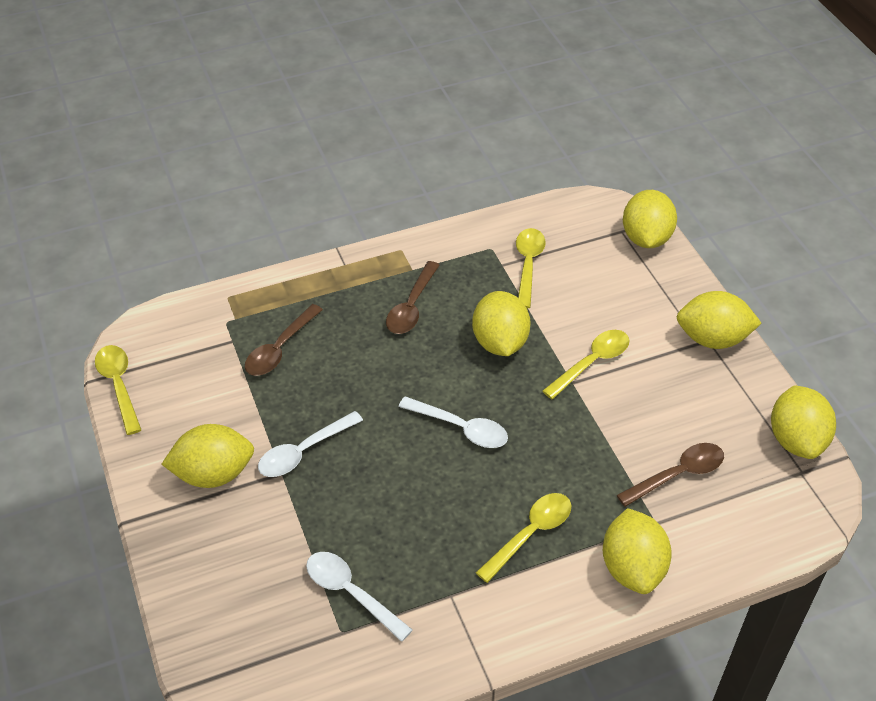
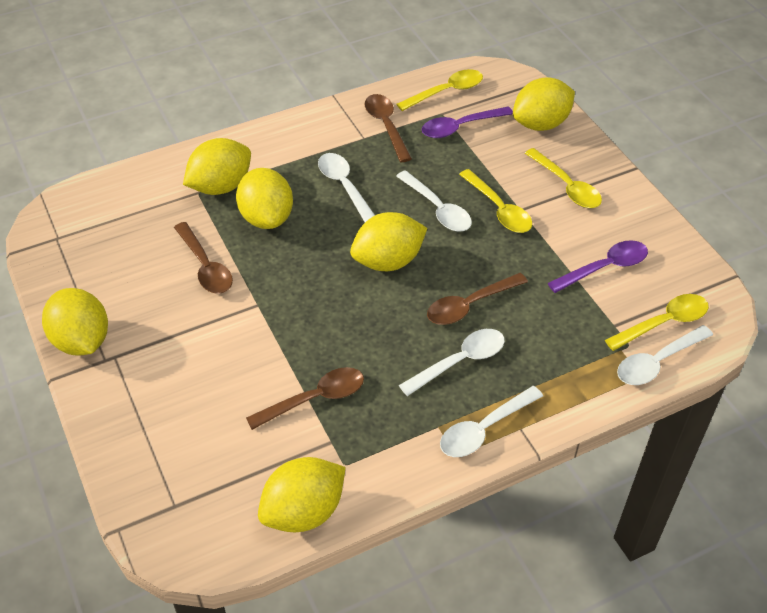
brown spoon: 3 -> 4
purple spoon: 0 -> 2
white spoon: 3 -> 5

